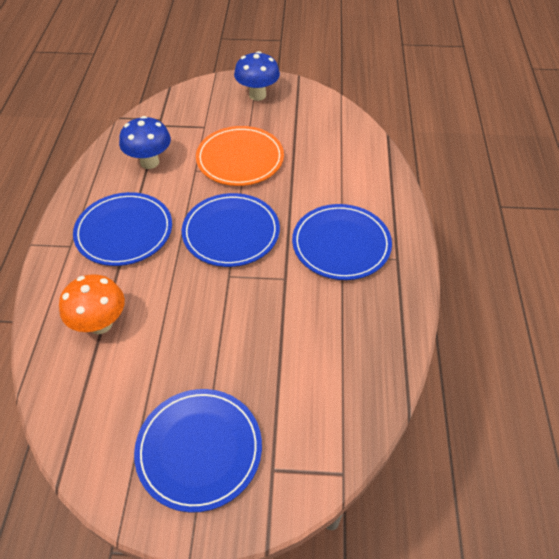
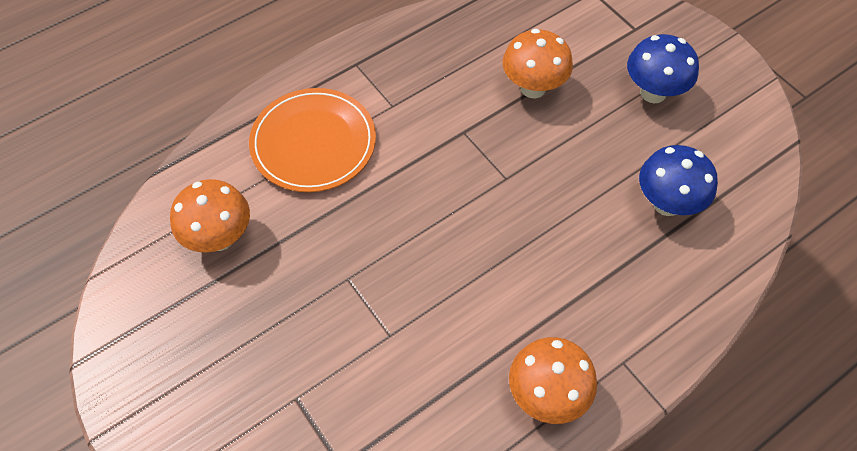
blue plate: 4 -> 0
orange mushroom: 1 -> 3

